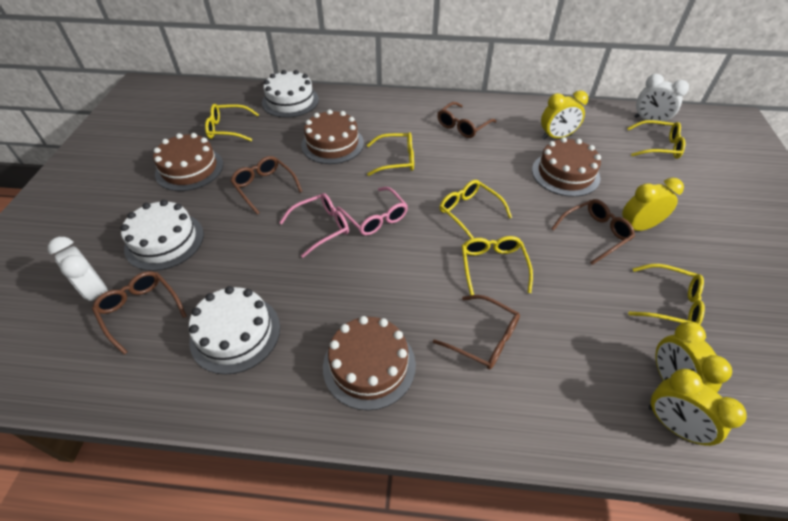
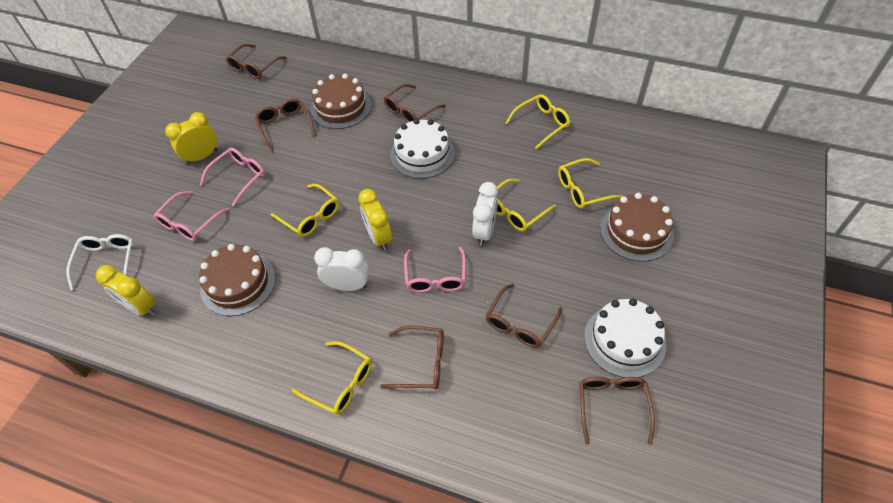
brown cake: 4 -> 3
brown glasses: 5 -> 6
pink glasses: 2 -> 3
white cake: 3 -> 2
white glasses: 0 -> 1
yellow clock: 4 -> 3
yellow glasses: 6 -> 5

